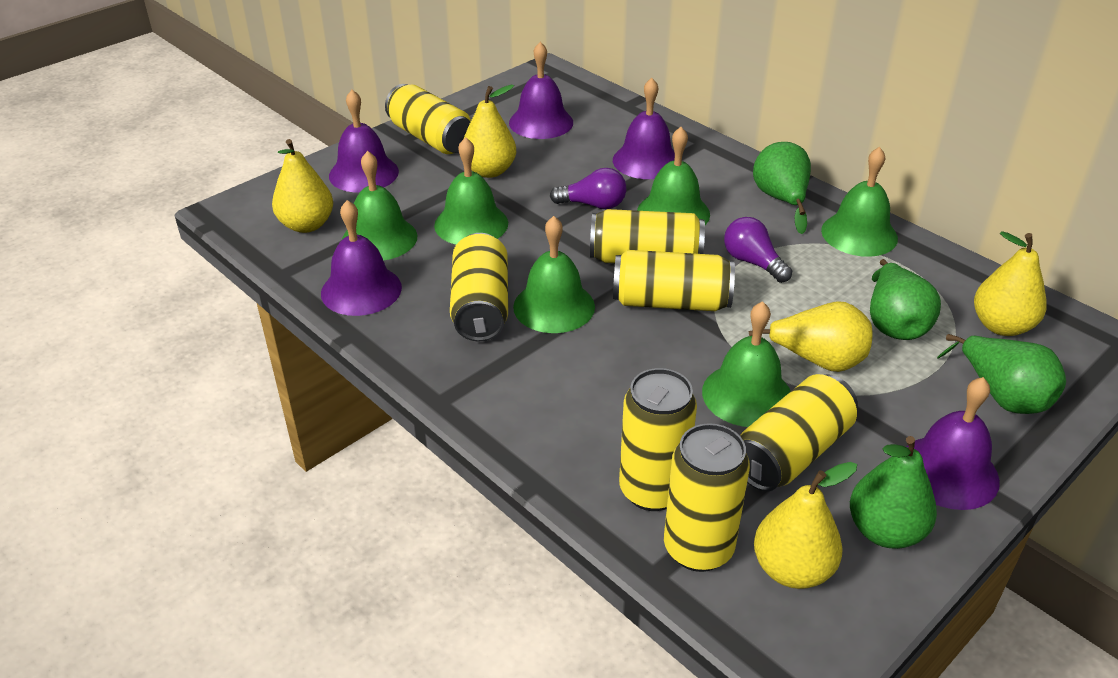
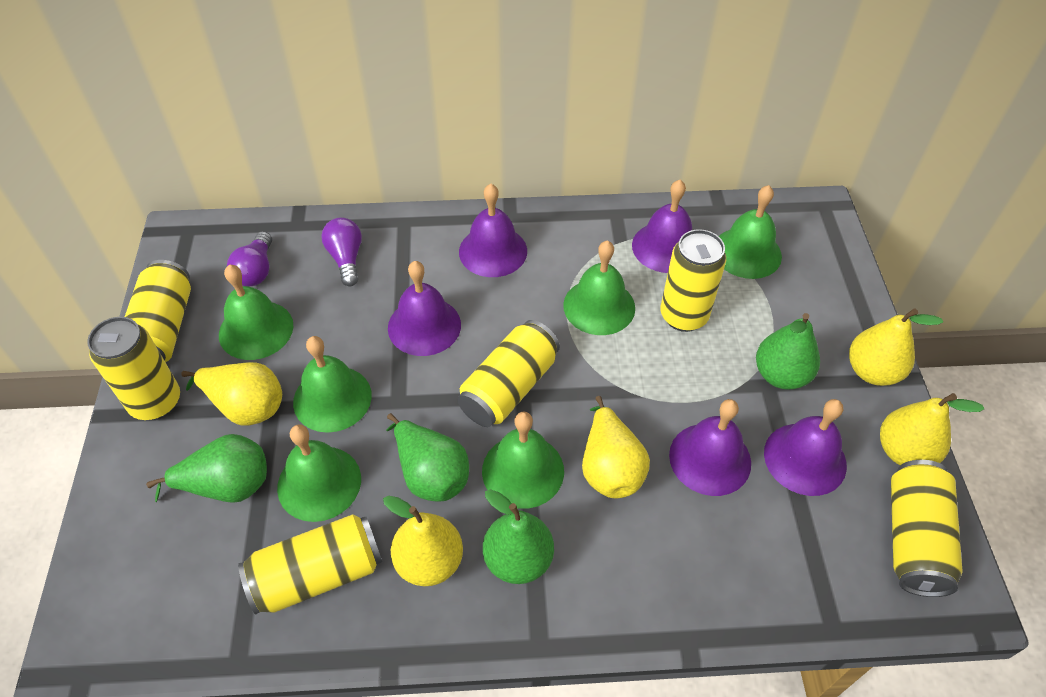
yellow can: 7 -> 6

